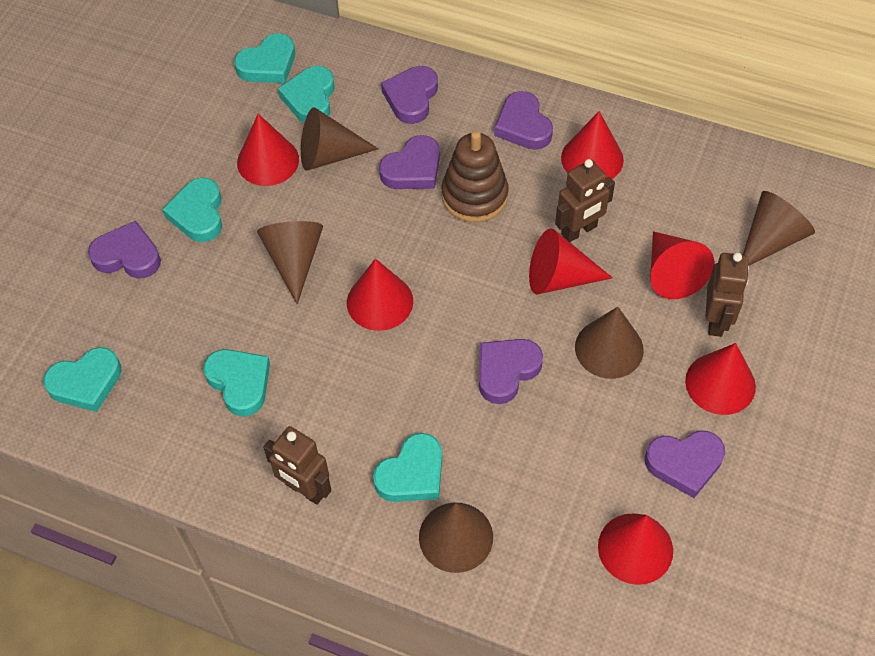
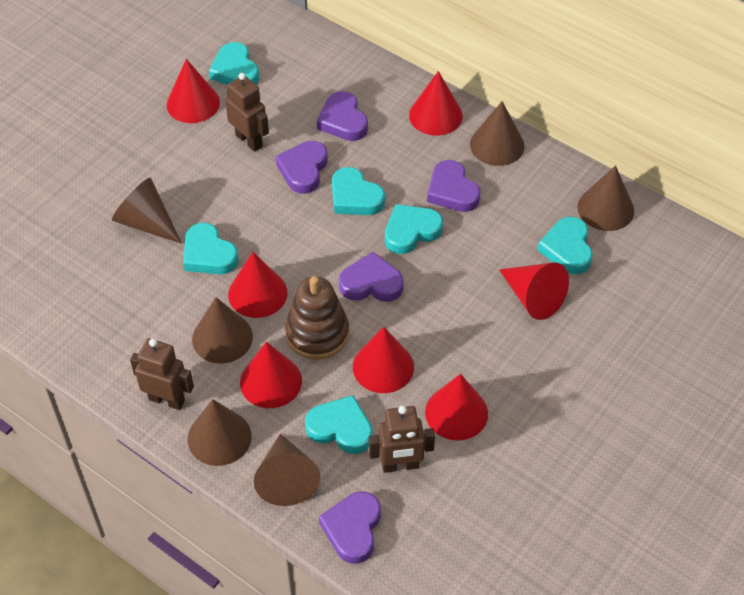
brown cone: 5 -> 6
purple heart: 6 -> 5

